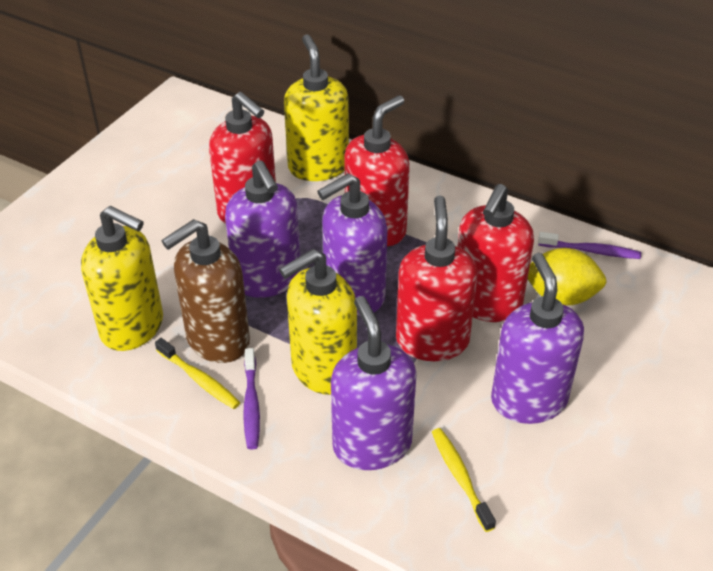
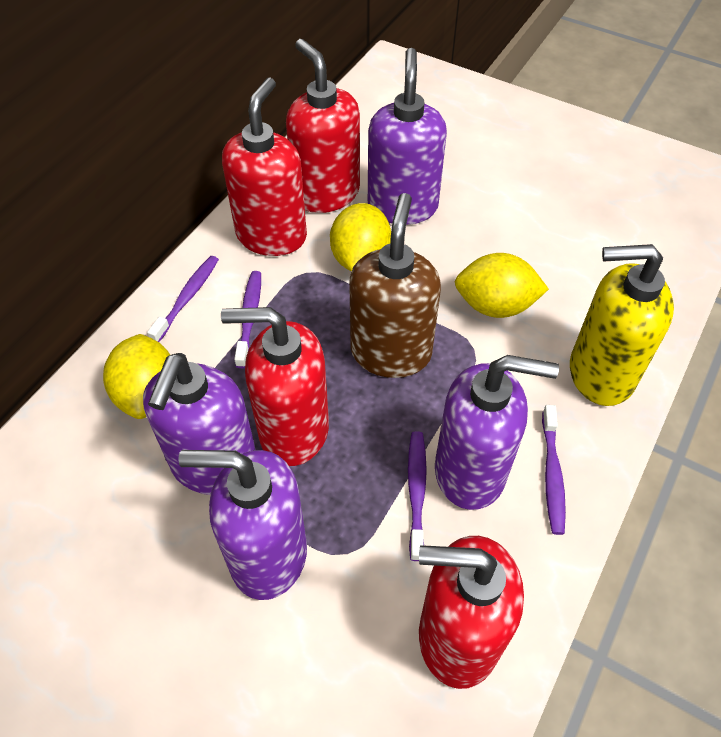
purple toothbrush: 2 -> 4
yellow lemon: 1 -> 3
yellow soap dispenser: 3 -> 1
yellow toothbrush: 2 -> 0

